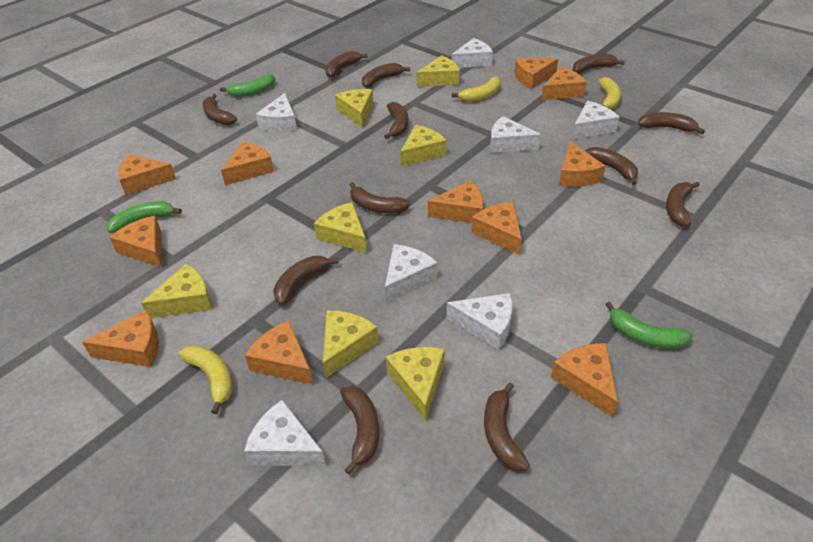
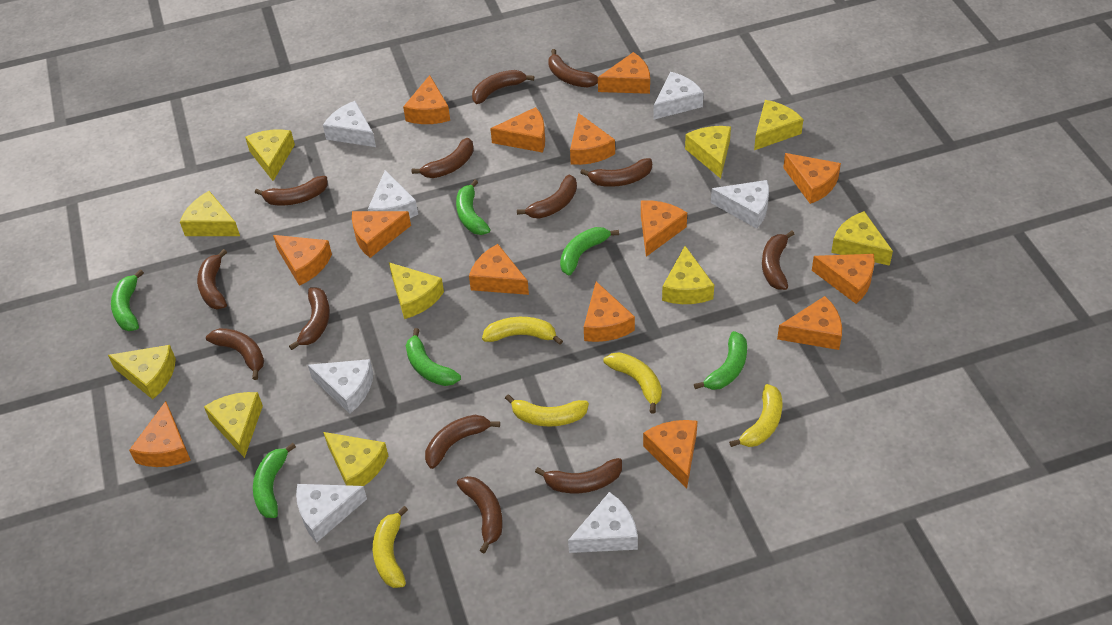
brown banana: 12 -> 13
green banana: 3 -> 6
orange cheese: 11 -> 14
yellow banana: 3 -> 5
yellow cheese: 7 -> 10

